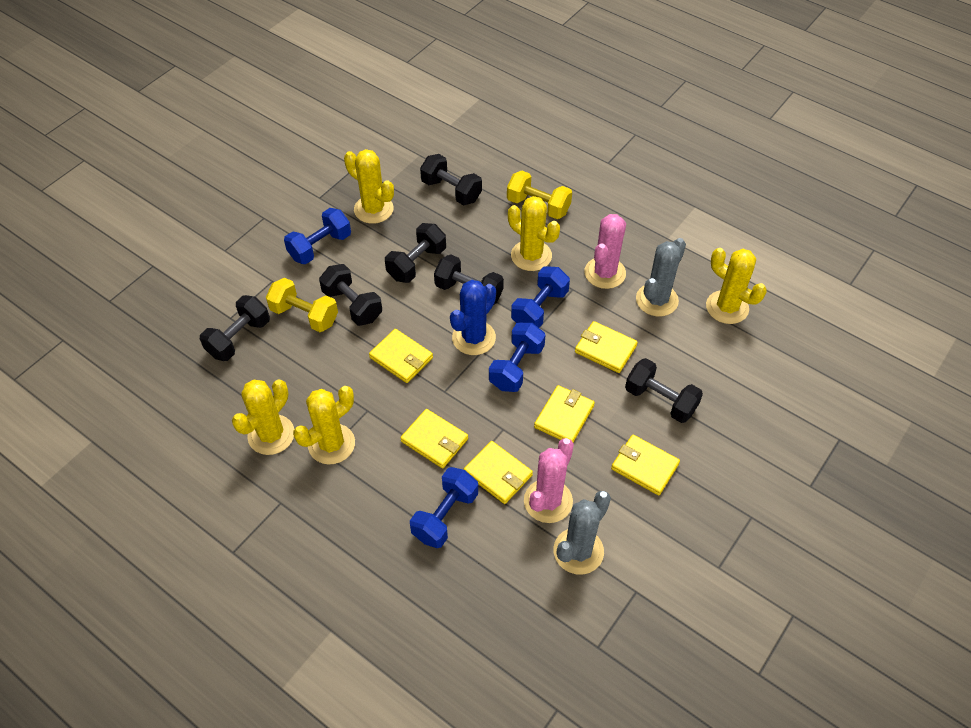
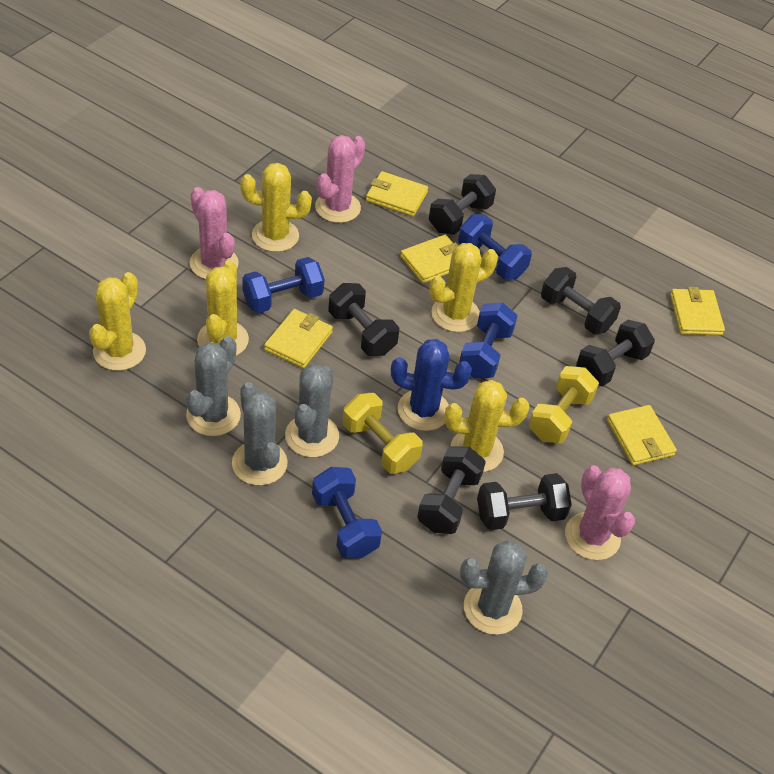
grey cactus: 2 -> 4
pink cactus: 2 -> 3
yellow wallet: 6 -> 5

